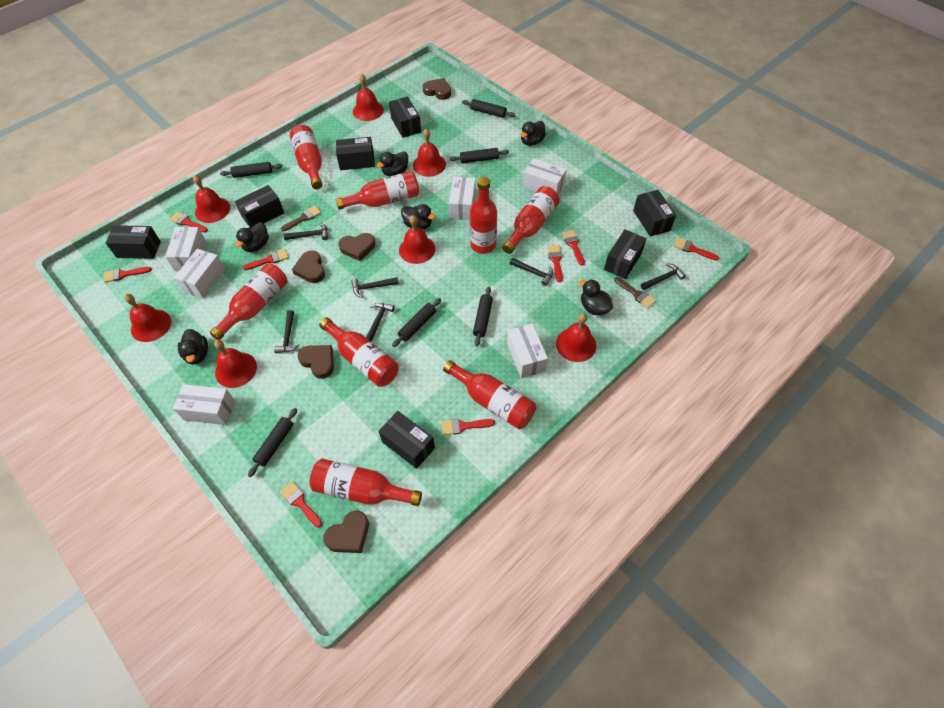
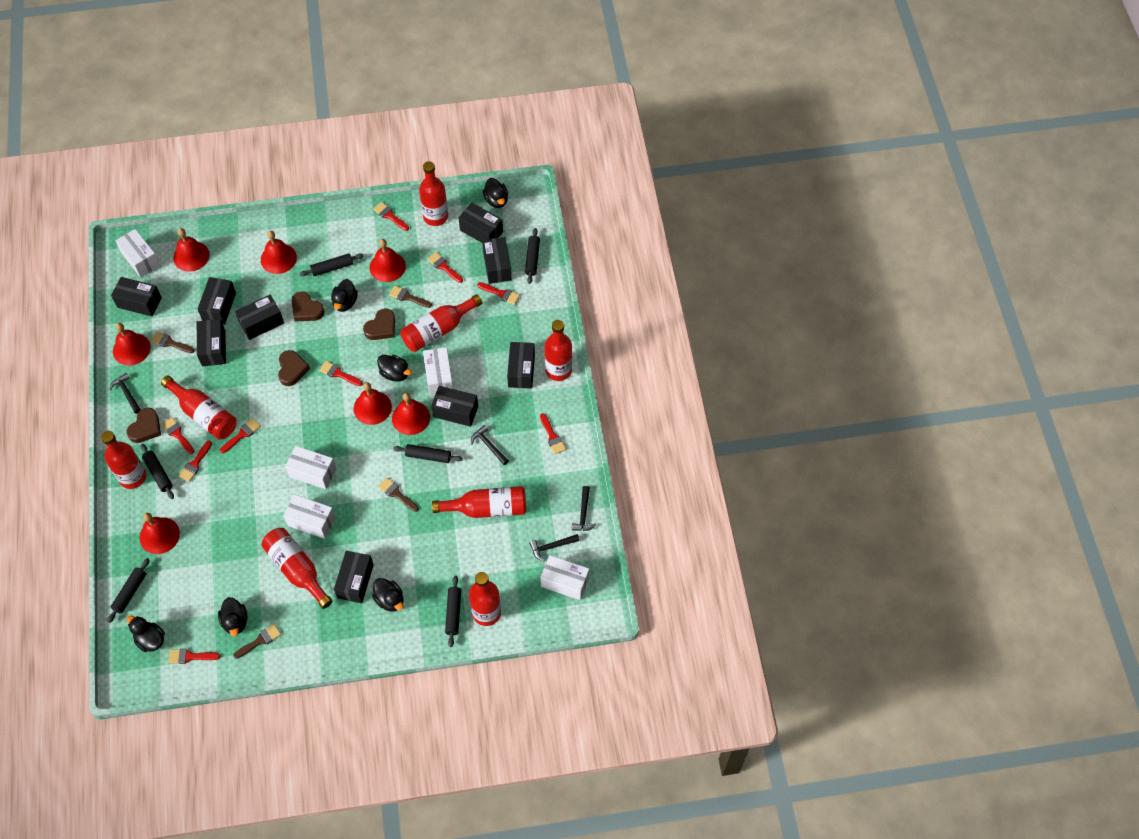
black box: 7 -> 9
black hammer: 6 -> 4
brown brush: 2 -> 4
brown heart: 5 -> 4
red brush: 8 -> 9
white box: 6 -> 5

